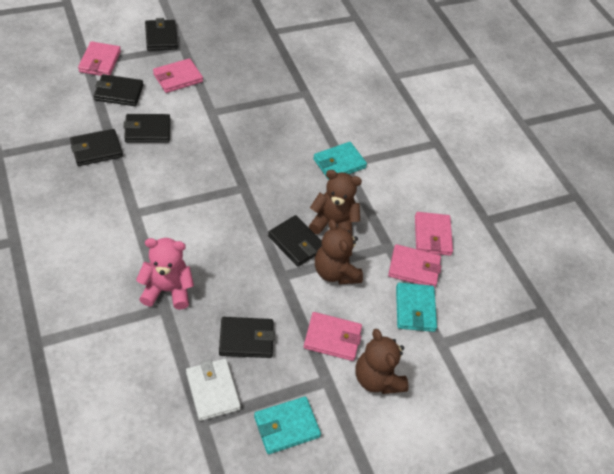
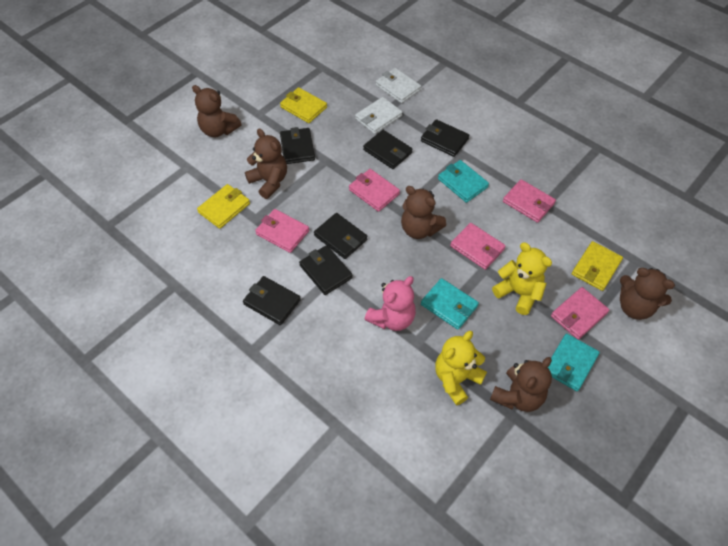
brown teddy bear: 3 -> 5
white wallet: 1 -> 2
yellow teddy bear: 0 -> 2
yellow wallet: 0 -> 3

